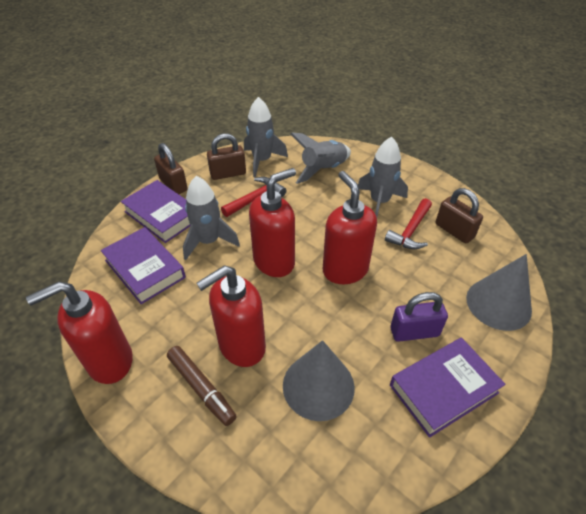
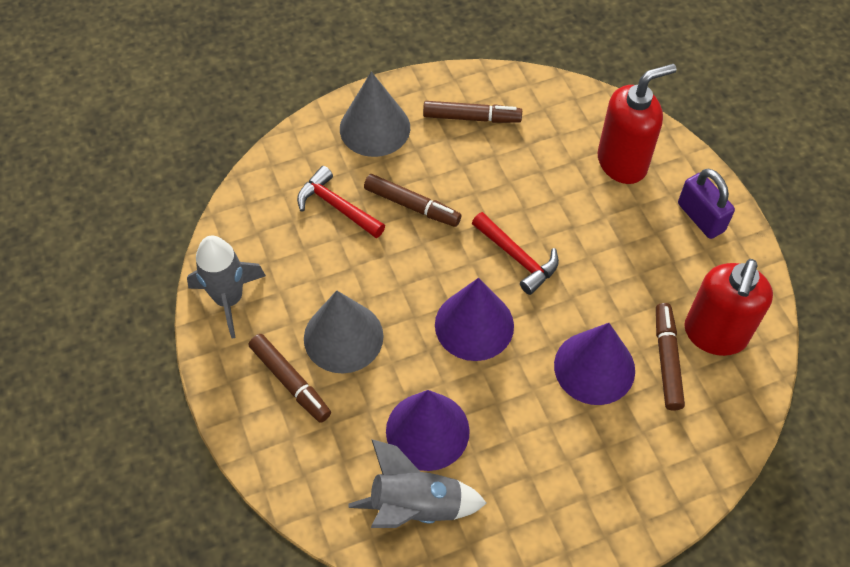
brown marker: 1 -> 4
brown padlock: 3 -> 0
grey rocket: 4 -> 2
purple book: 3 -> 0
purple cone: 0 -> 3
red soap dispenser: 4 -> 2

